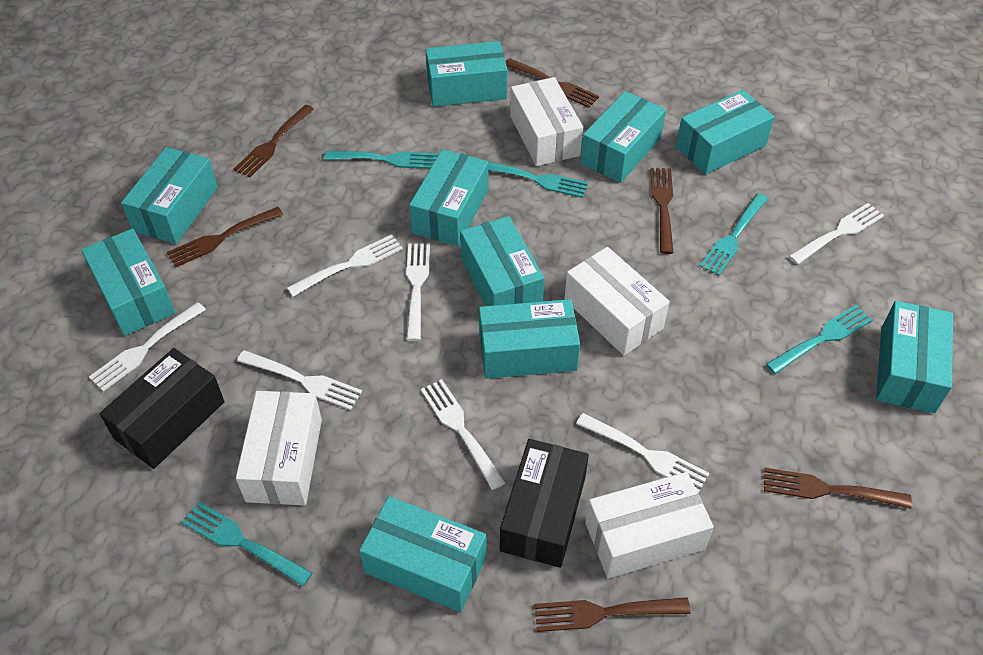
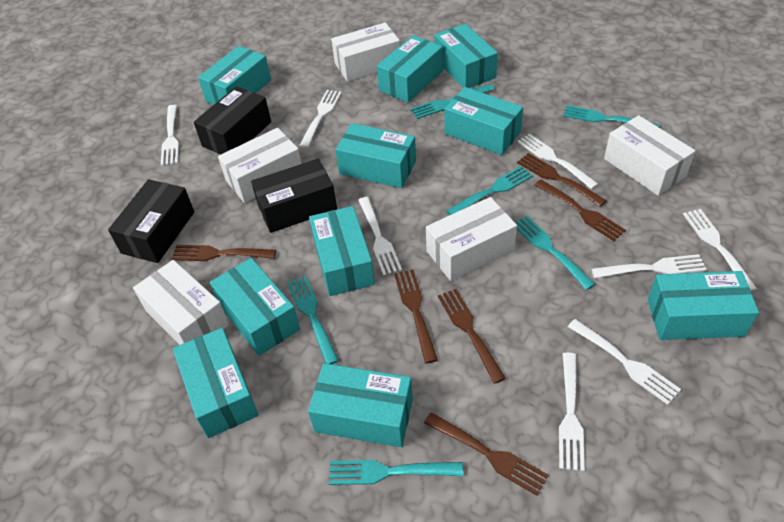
black box: 2 -> 3
turquoise fork: 5 -> 6
white box: 4 -> 5
white fork: 7 -> 8

